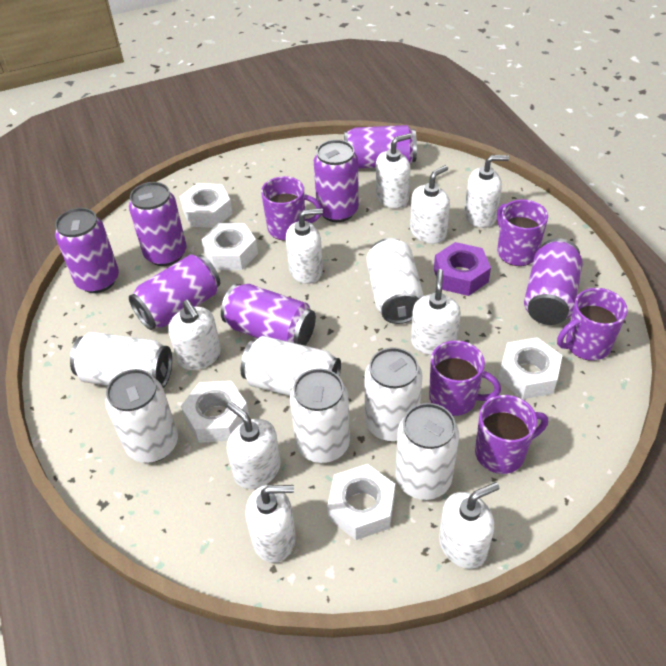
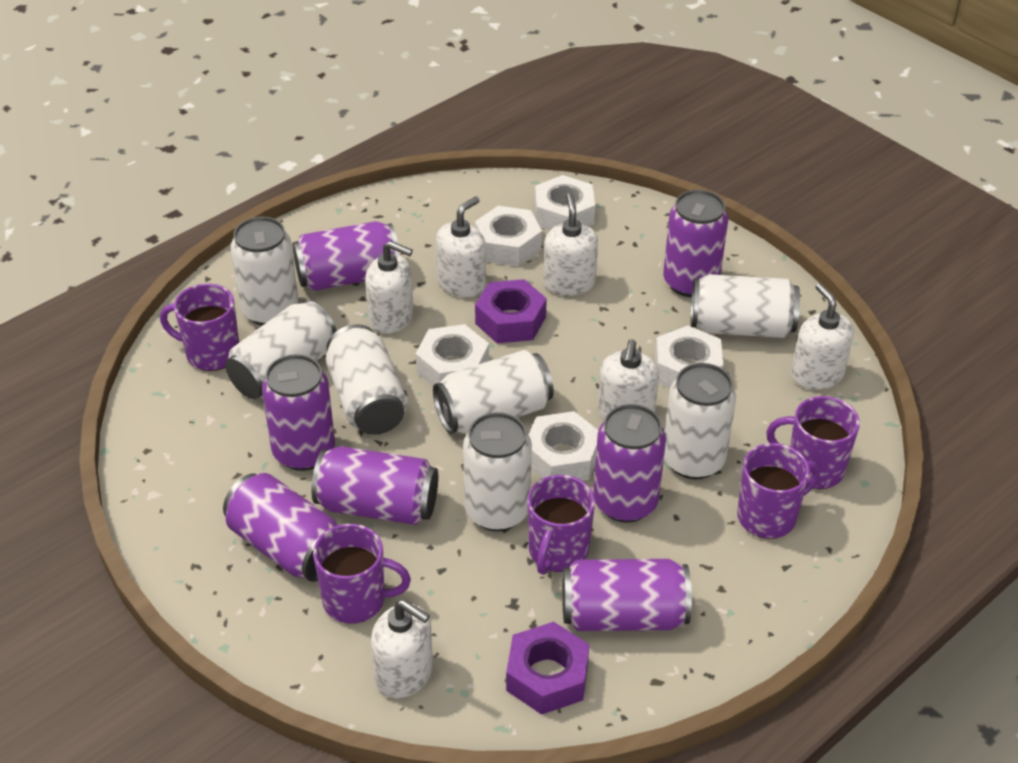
purple nut: 1 -> 2
white soap dispenser: 9 -> 6

